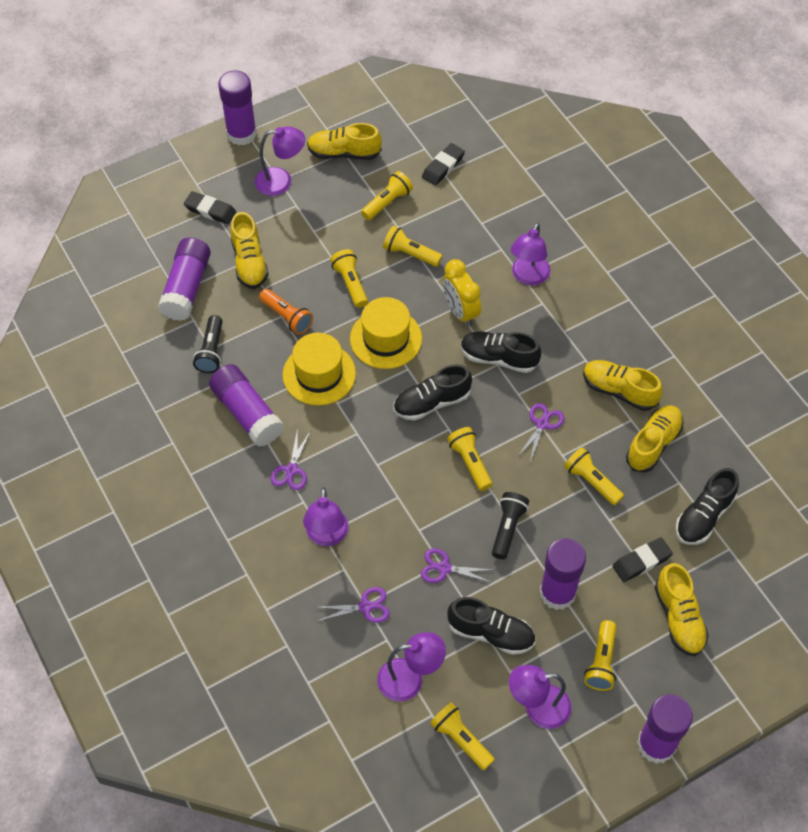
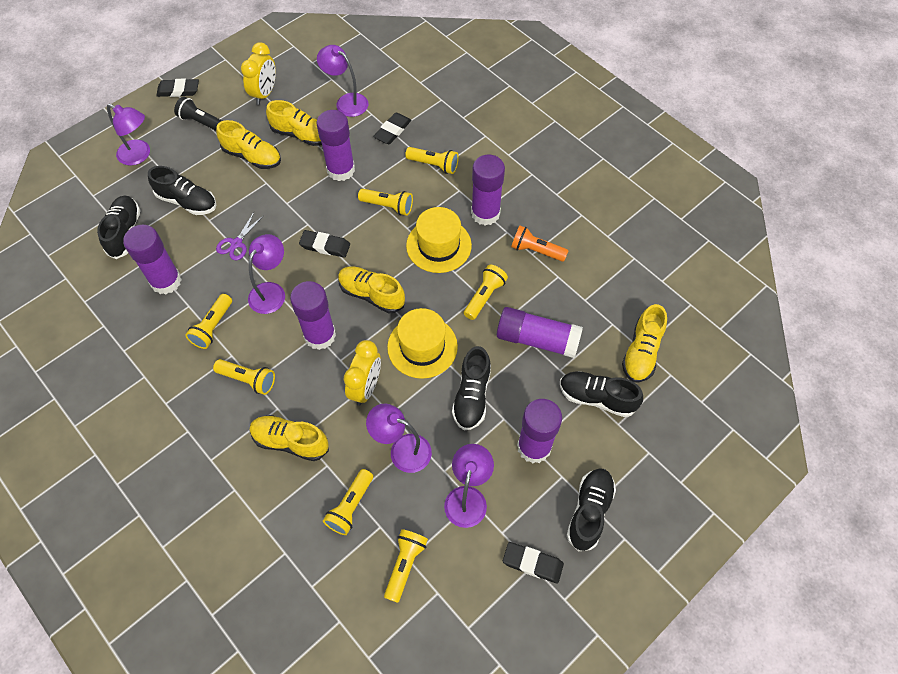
black eraser: 3 -> 4
black flashlight: 2 -> 1
black shoe: 4 -> 5
purple glue stick: 5 -> 6
purple scissors: 4 -> 1
yellow clock: 1 -> 2

